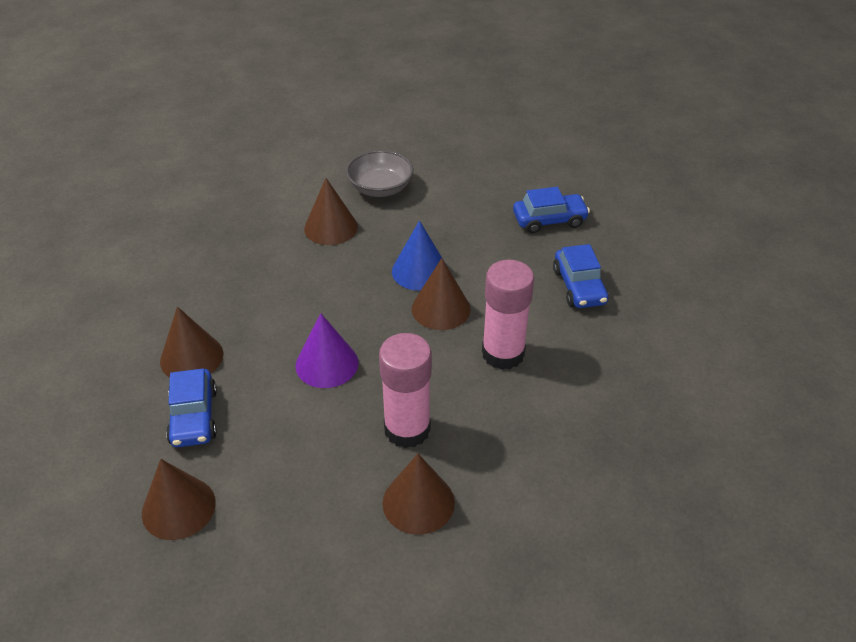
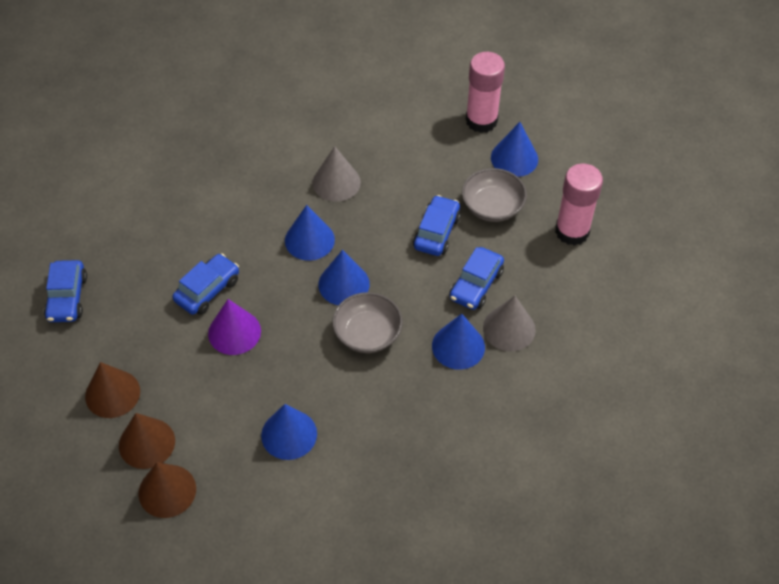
blue car: 3 -> 4
blue cone: 1 -> 5
brown cone: 5 -> 3
grey bowl: 1 -> 2
grey cone: 0 -> 2

